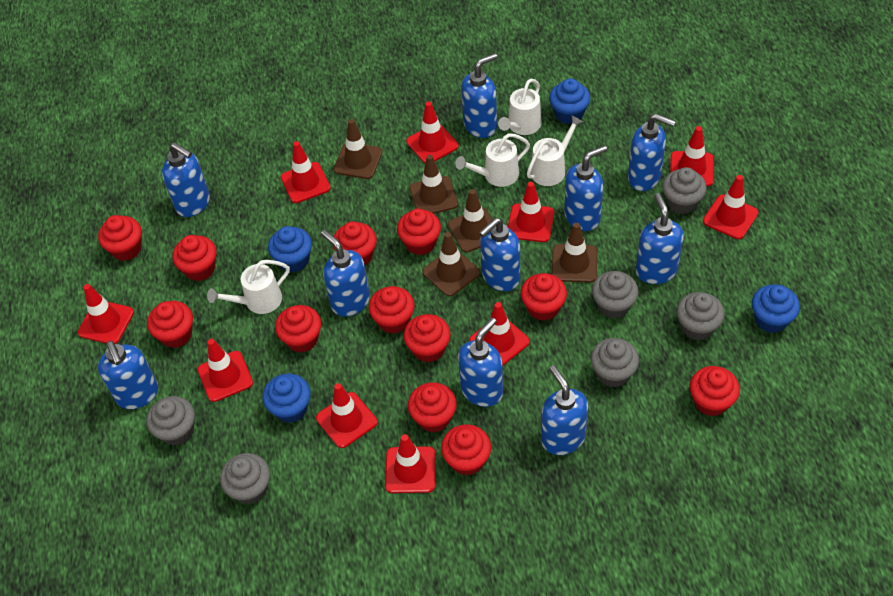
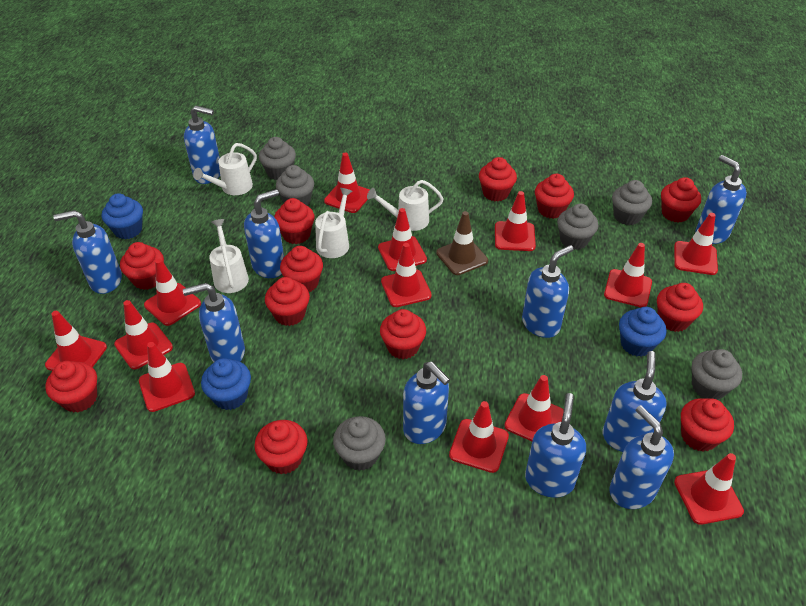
blue cupcake: 4 -> 3
brown traffic cone: 5 -> 1
red traffic cone: 10 -> 13

